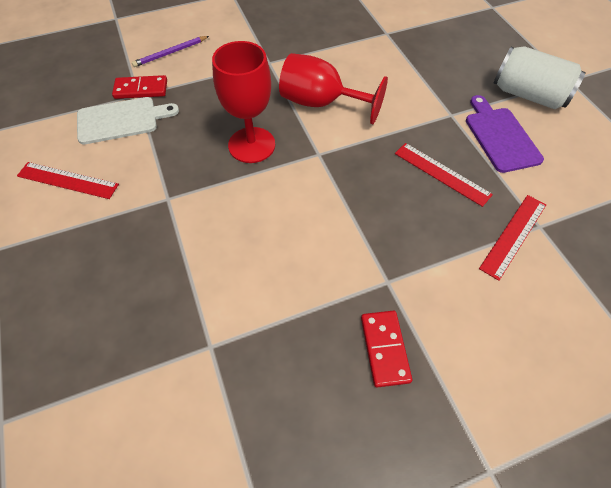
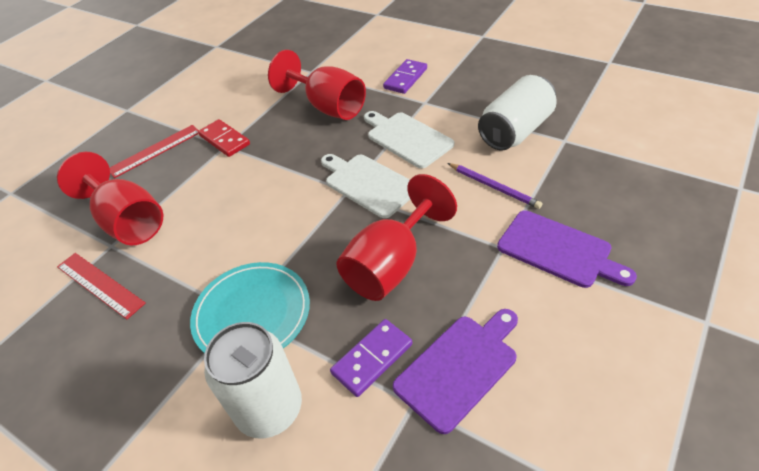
purple cutting board: 1 -> 2
purple domino: 0 -> 2
red domino: 2 -> 1
red goblet: 2 -> 3
red ruler: 3 -> 2
turquoise plate: 0 -> 1
white can: 1 -> 2
white cutting board: 1 -> 2

